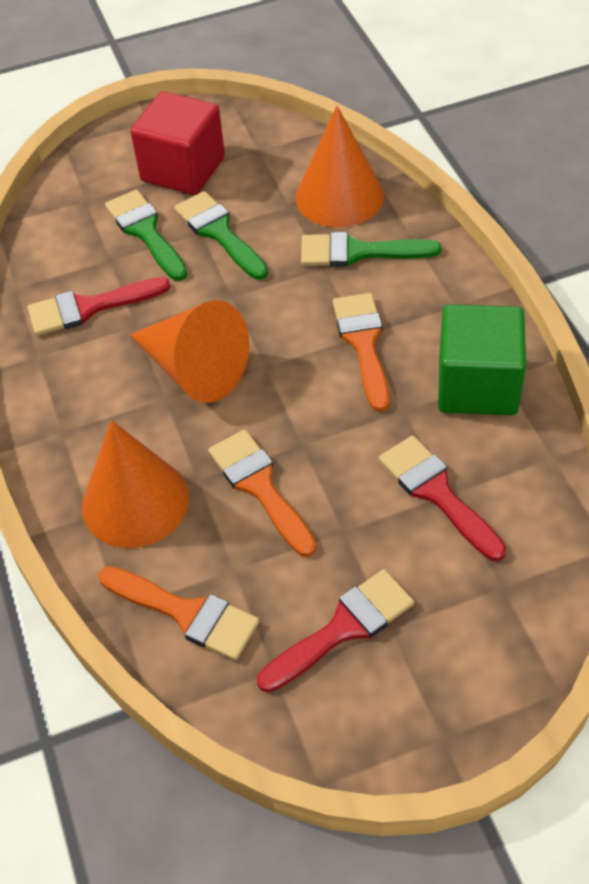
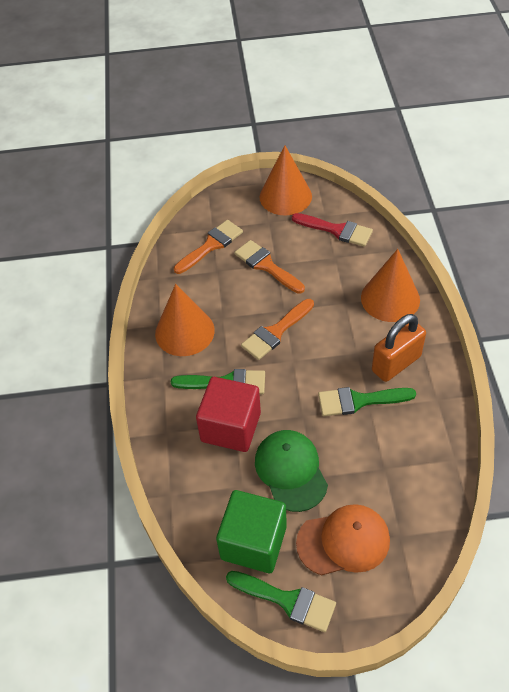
green cap: 0 -> 1
orange cap: 0 -> 1
orange padlock: 0 -> 1
red brush: 3 -> 1

